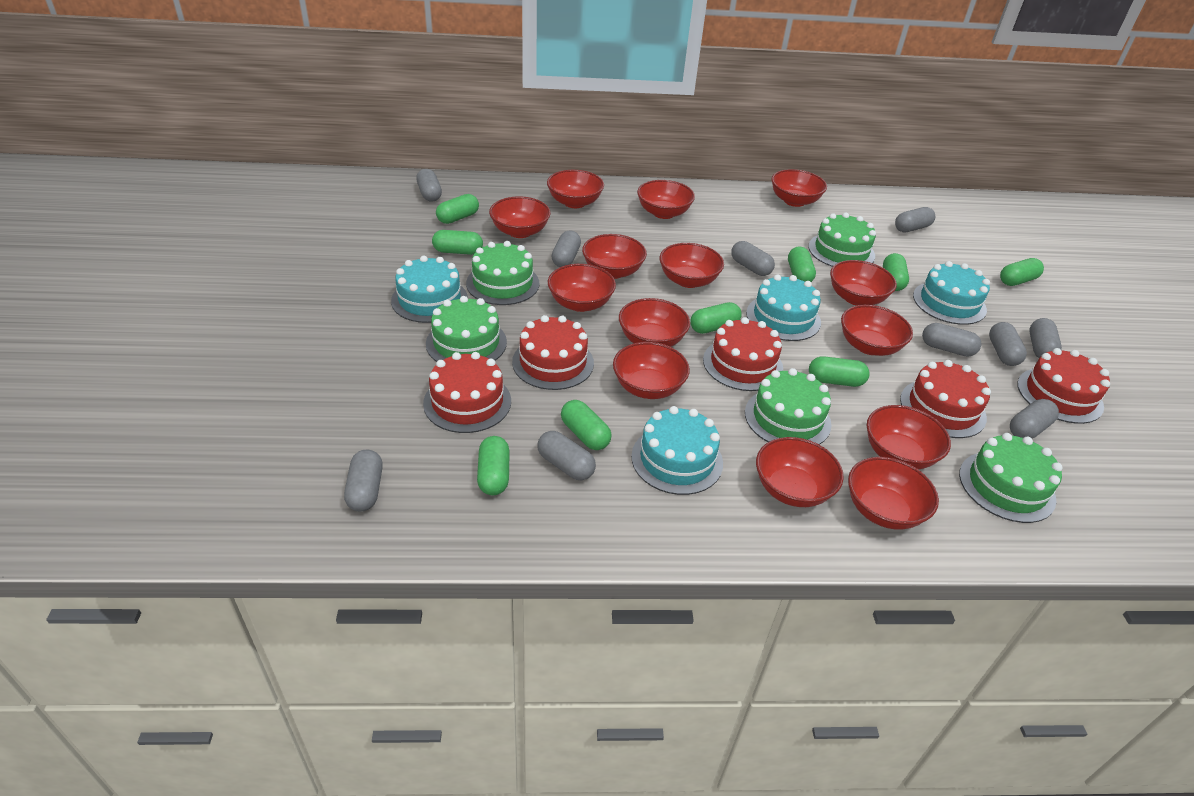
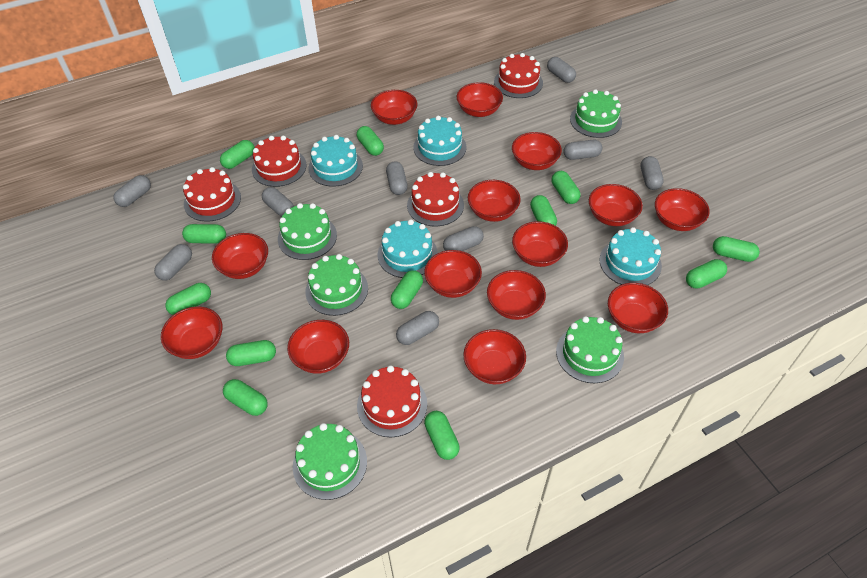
green capsule: 9 -> 12
grey capsule: 10 -> 9

